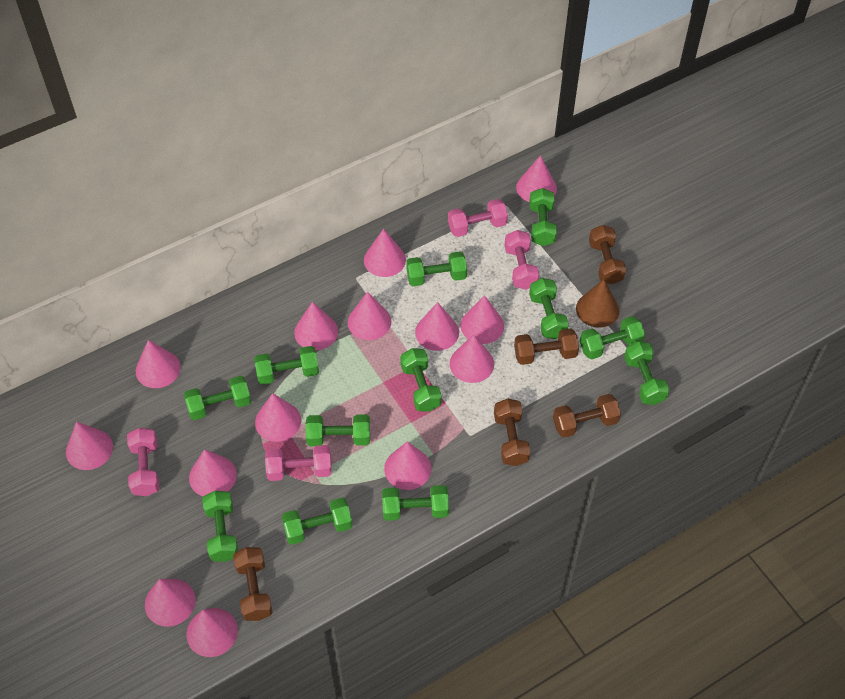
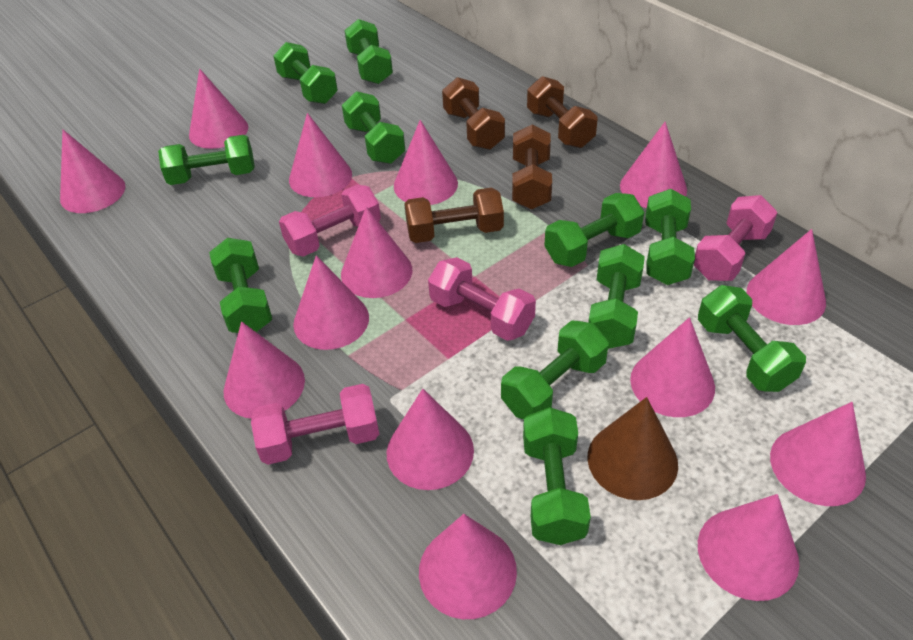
brown dumbbell: 5 -> 4
green dumbbell: 12 -> 11

